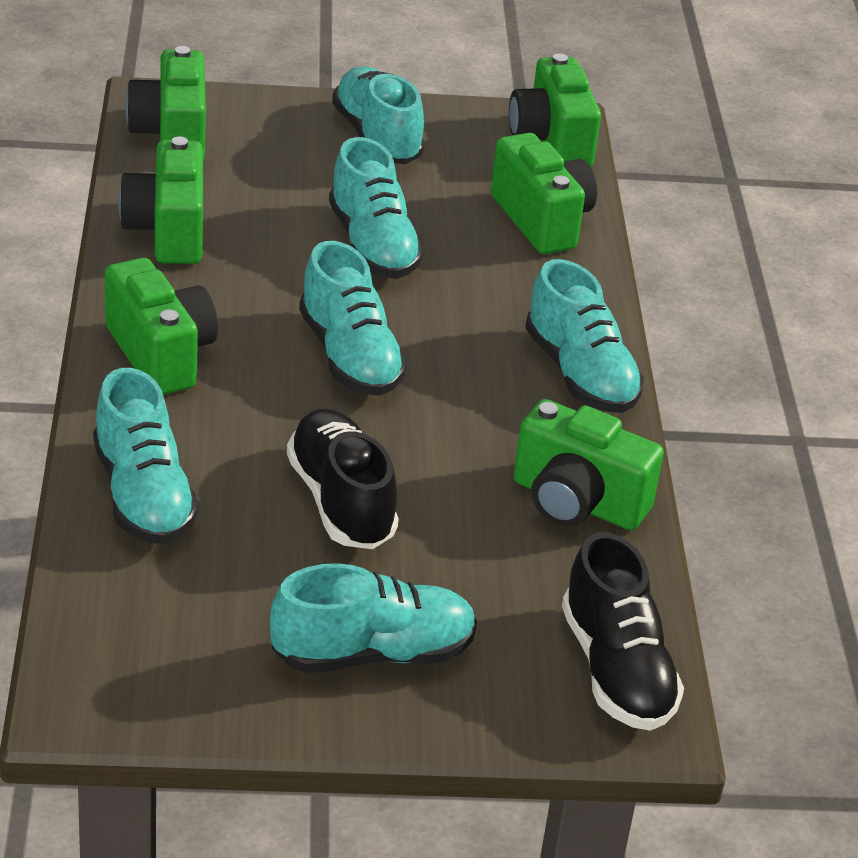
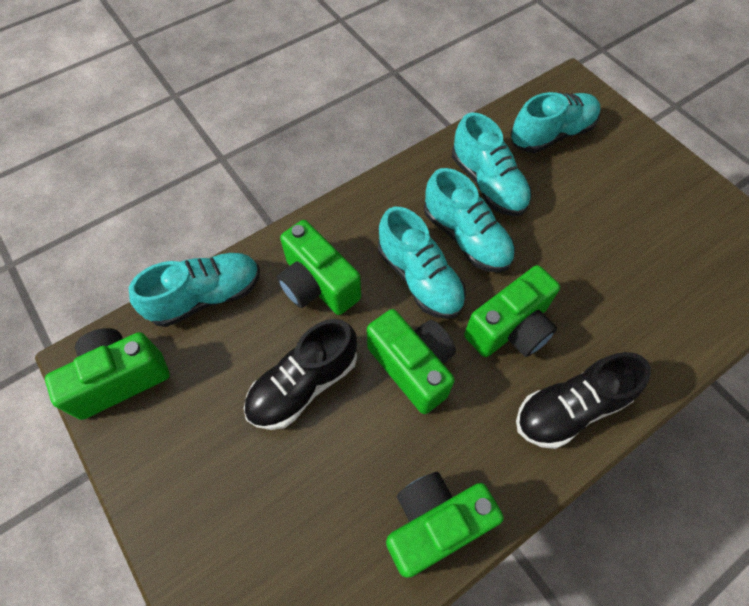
green camera: 6 -> 5
turquoise shoe: 6 -> 5

